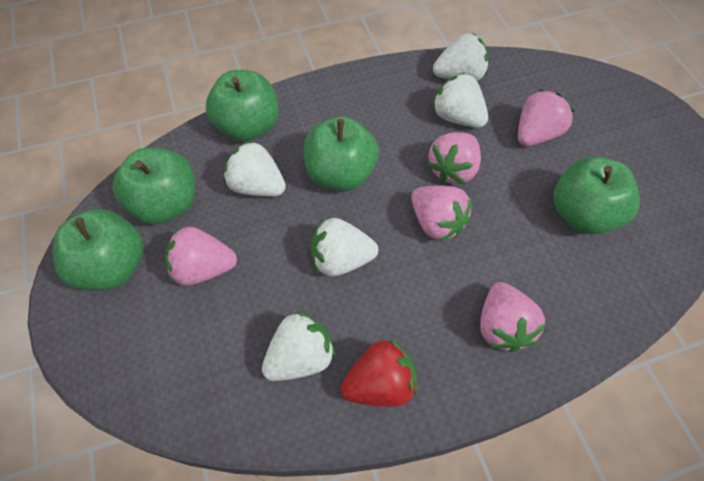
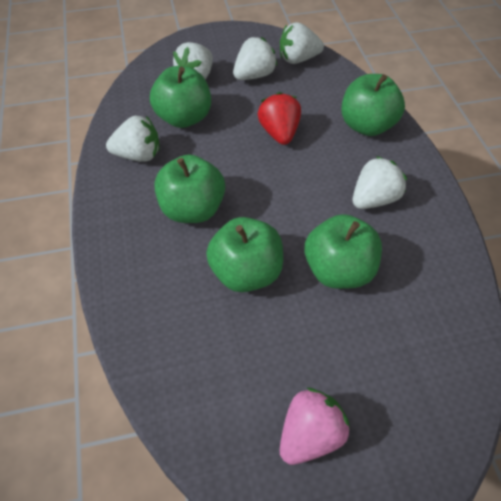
pink strawberry: 5 -> 1

